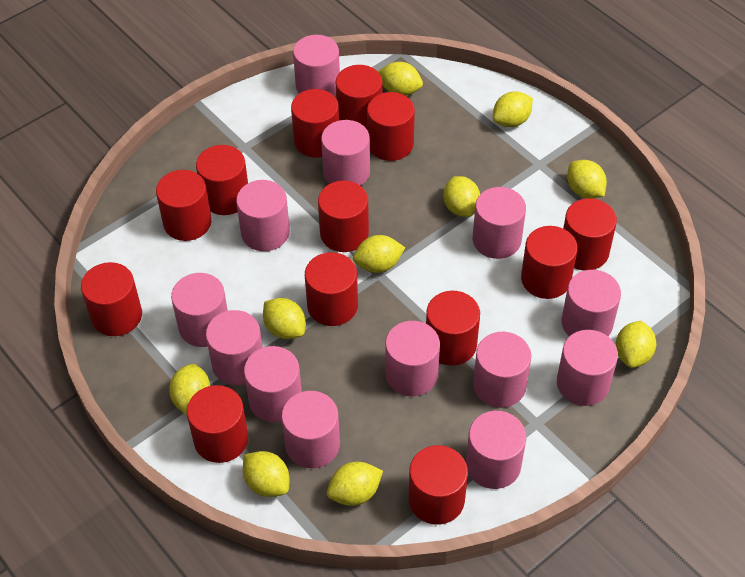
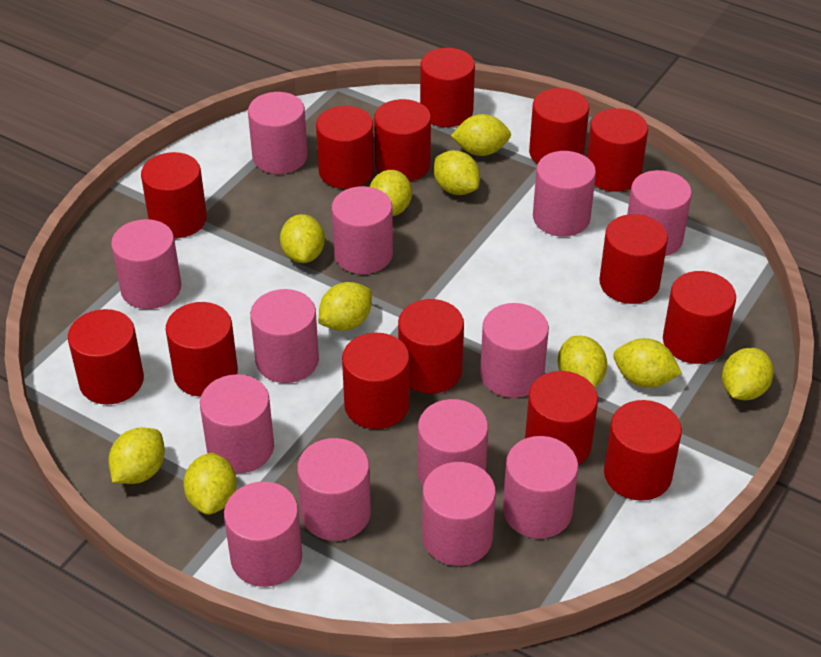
red cylinder: 13 -> 14

